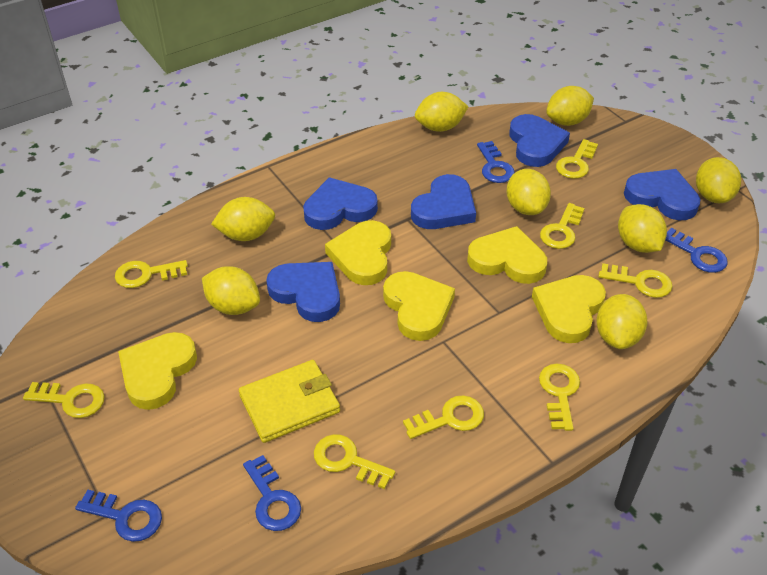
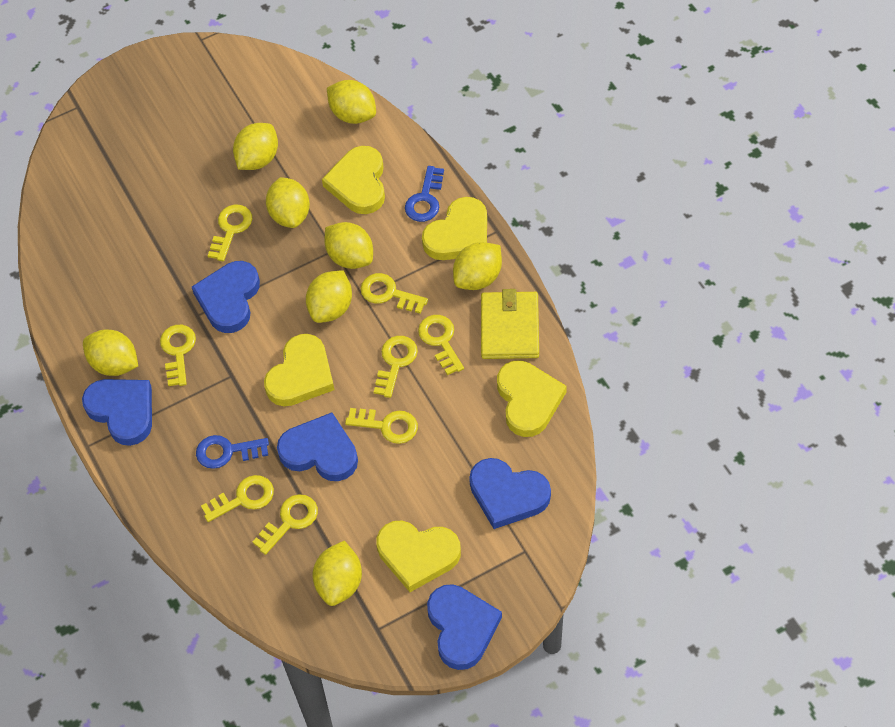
blue key: 4 -> 2

